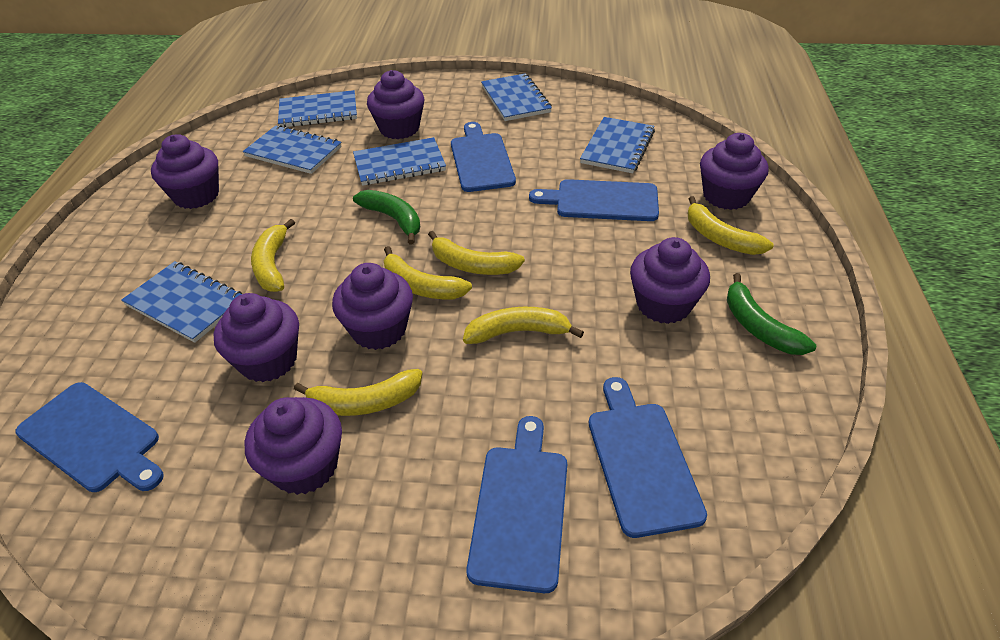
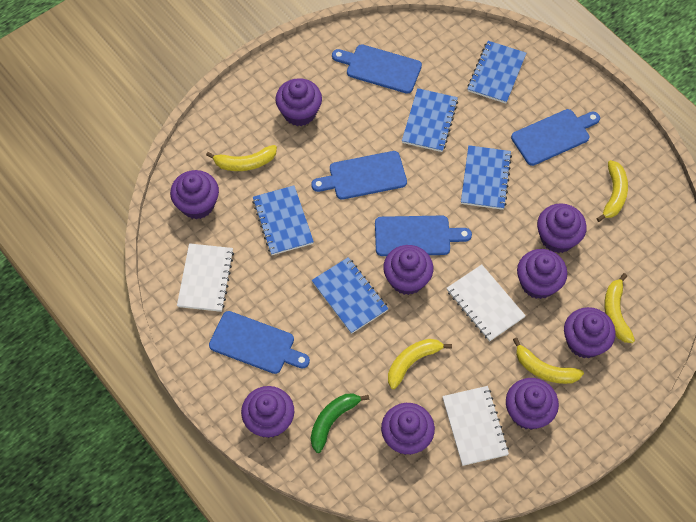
blue notebook: 6 -> 5
green banana: 2 -> 1
purple cupcake: 7 -> 9
white notebook: 0 -> 3
yellow banana: 6 -> 5

